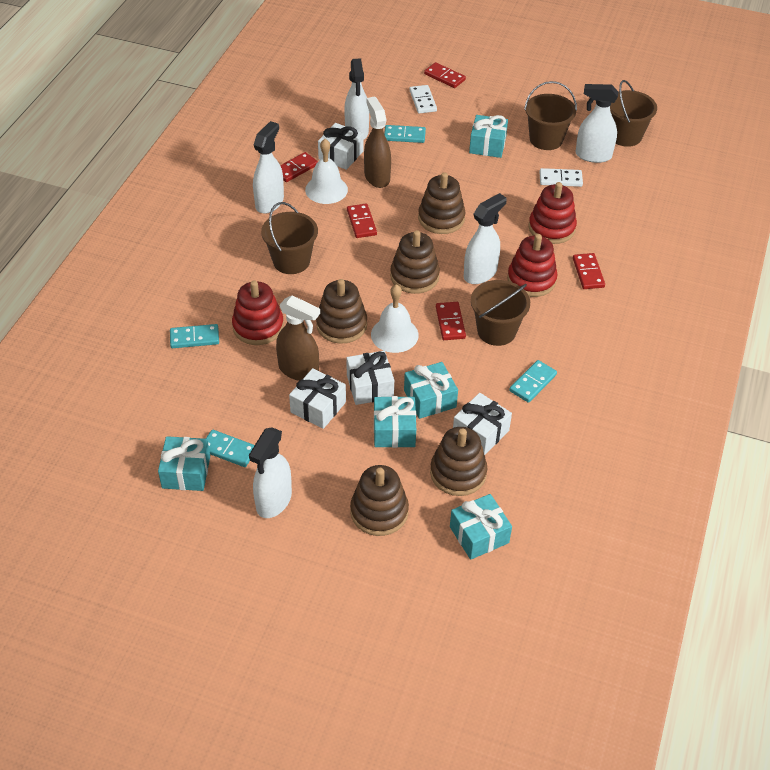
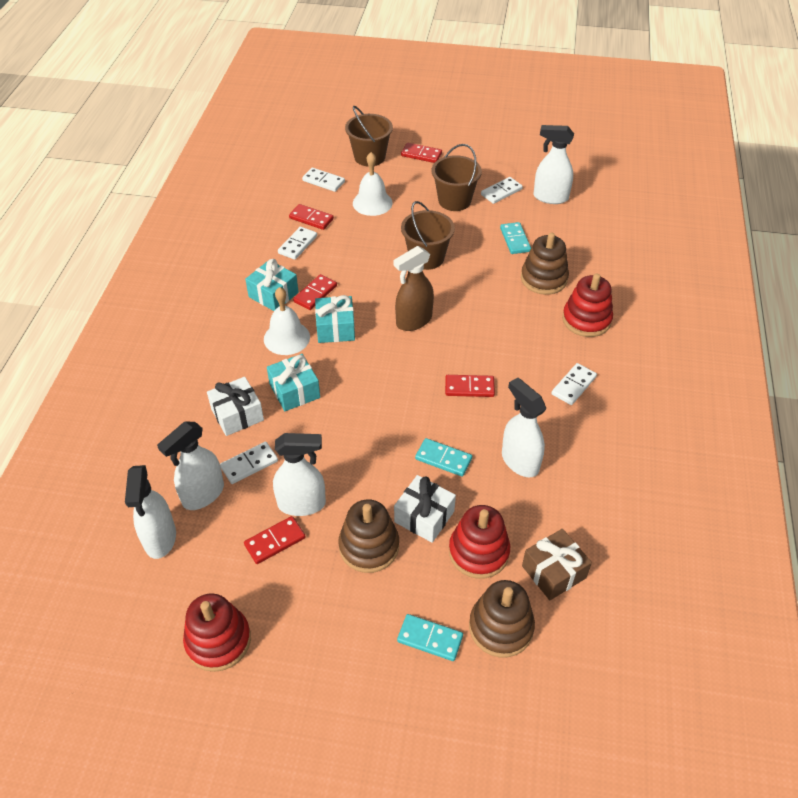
brown bucket: 4 -> 3
brown gift: 0 -> 1
brown spray bottle: 2 -> 1
brown stacking toy: 5 -> 3
turquoise domino: 4 -> 3
turquoise gift: 5 -> 3
white domino: 2 -> 5
white gift: 4 -> 2

